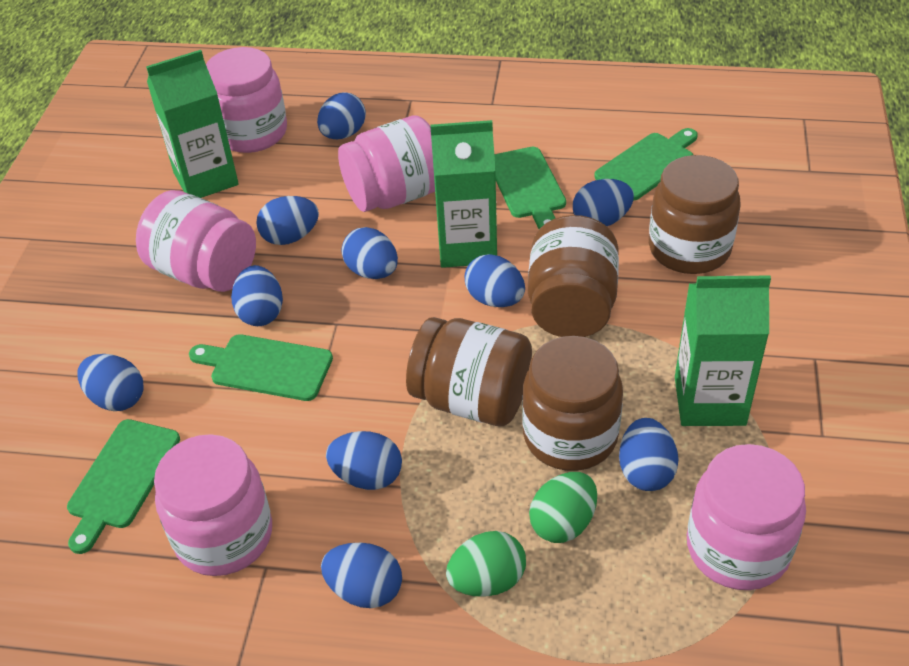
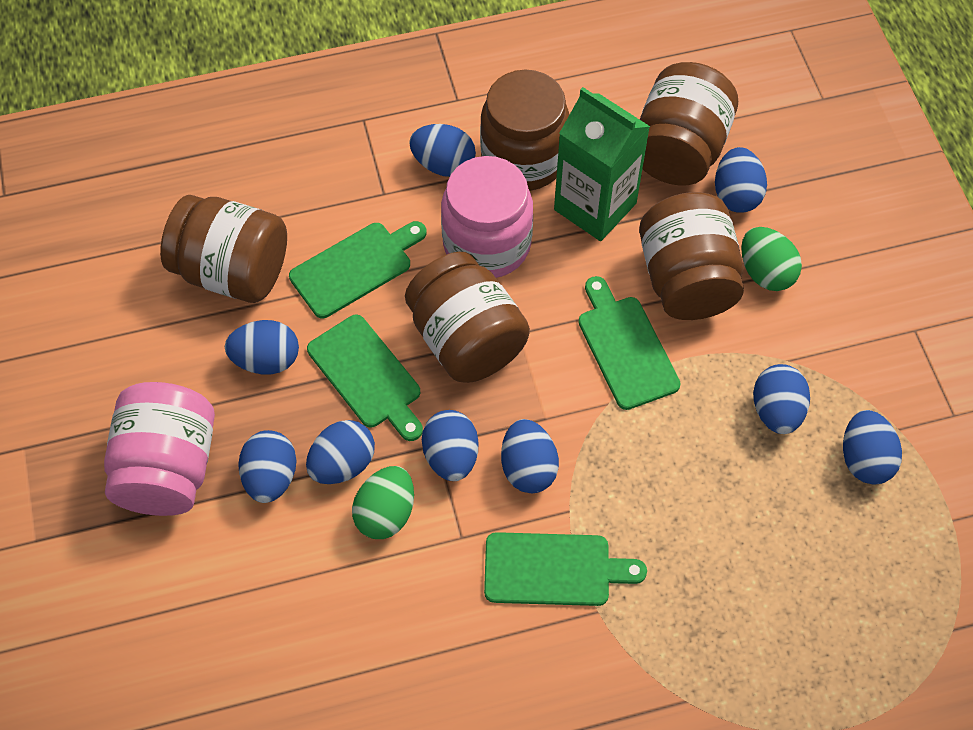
blue egg: 10 -> 9
brown jar: 4 -> 5
green carton: 3 -> 1
pink jar: 5 -> 2

